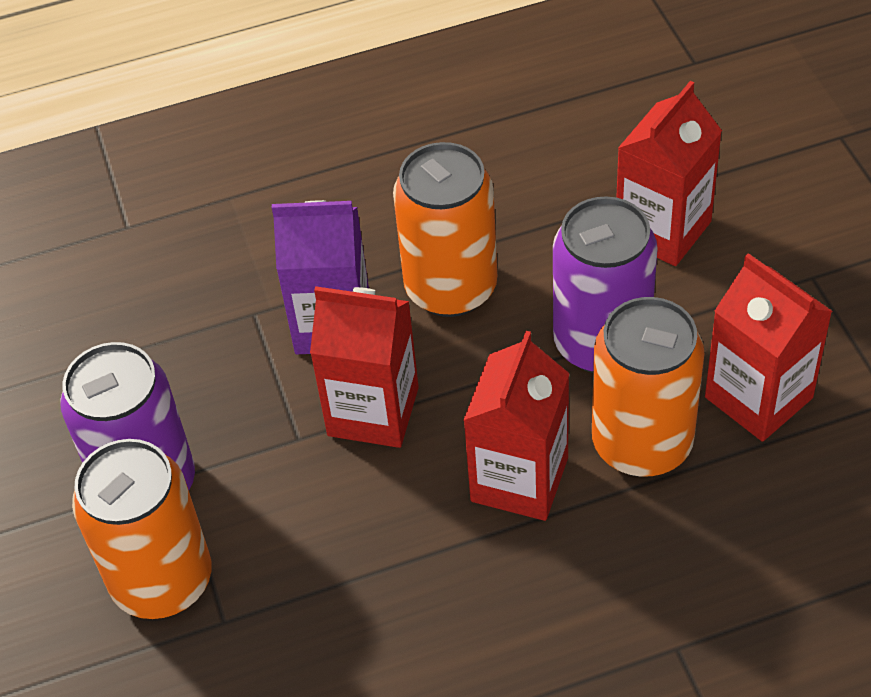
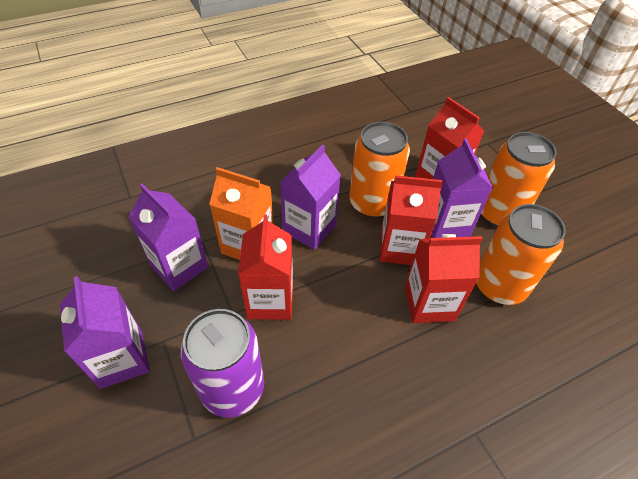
orange carton: 0 -> 1
purple can: 2 -> 1
purple carton: 1 -> 4

